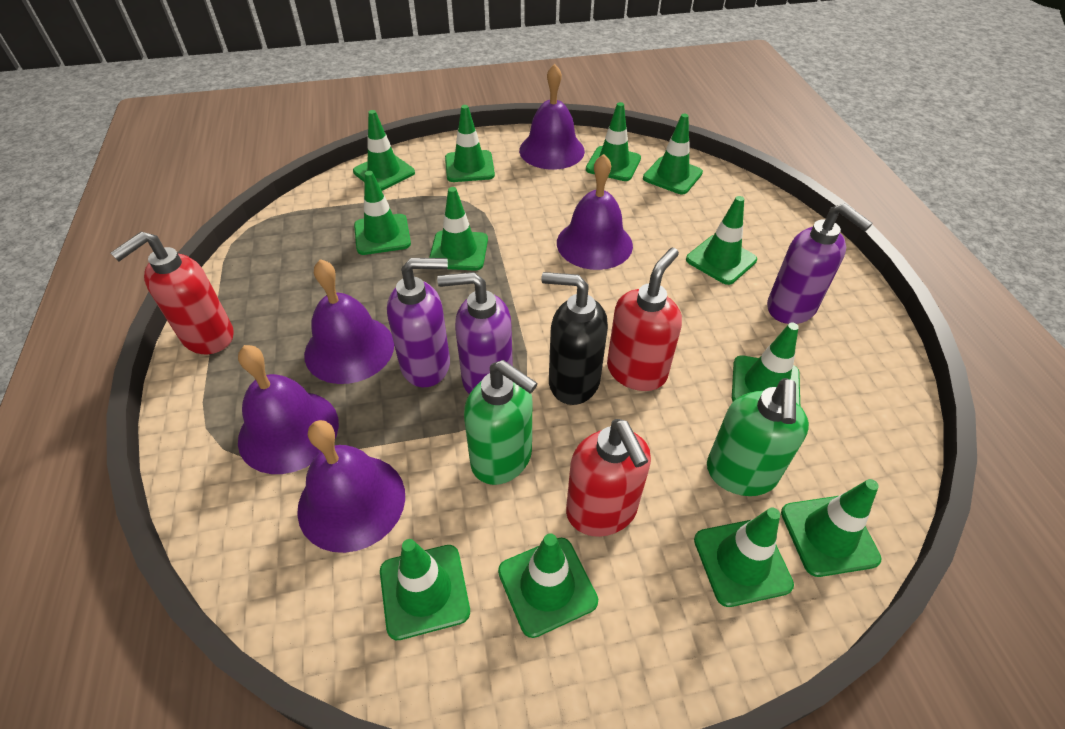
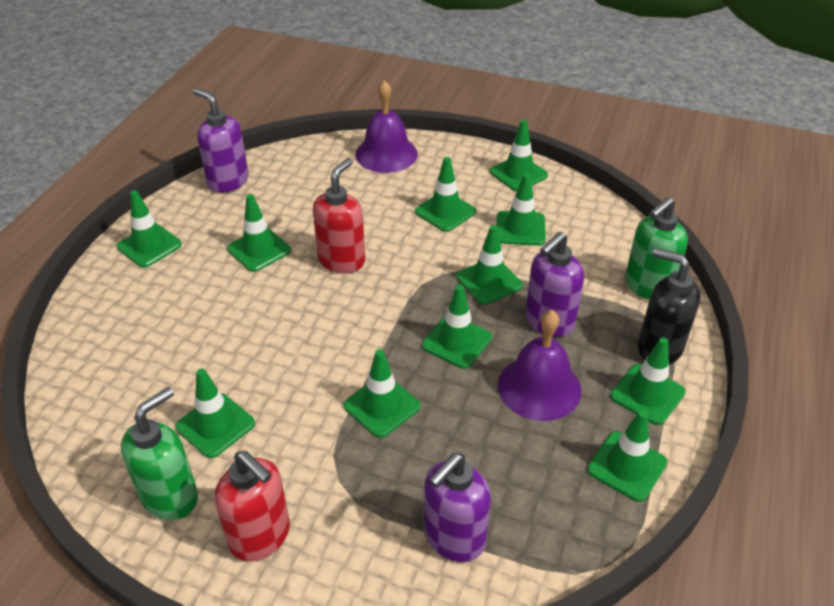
green traffic cone: 12 -> 11
purple bell: 5 -> 2
red soap dispenser: 3 -> 2

